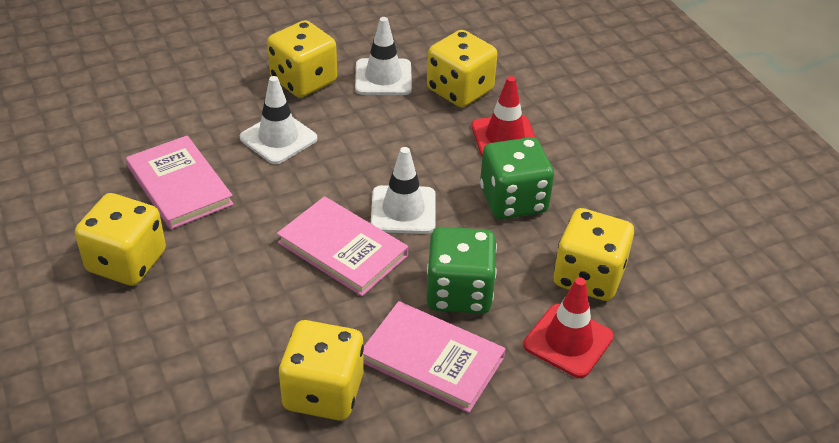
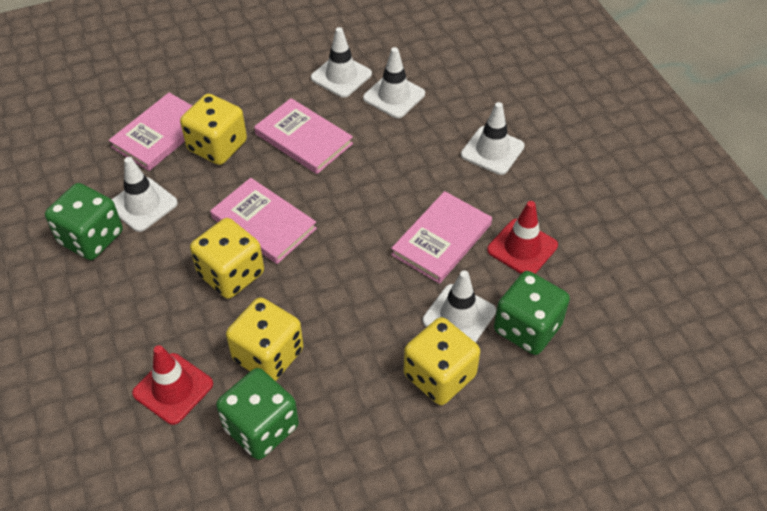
green dice: 2 -> 3
pink book: 3 -> 4
white traffic cone: 3 -> 5
yellow dice: 5 -> 4

